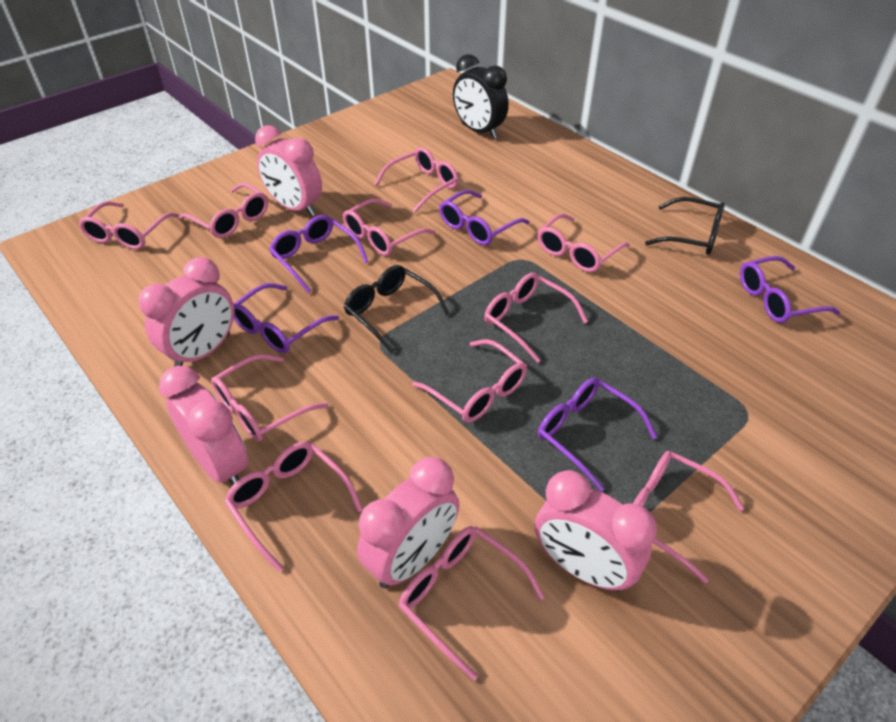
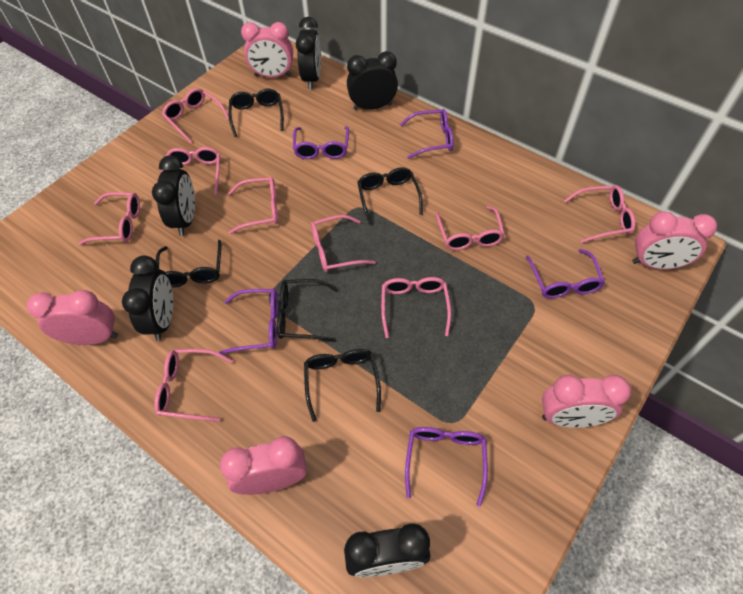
black clock: 1 -> 5
black glasses: 2 -> 5
pink glasses: 11 -> 9

